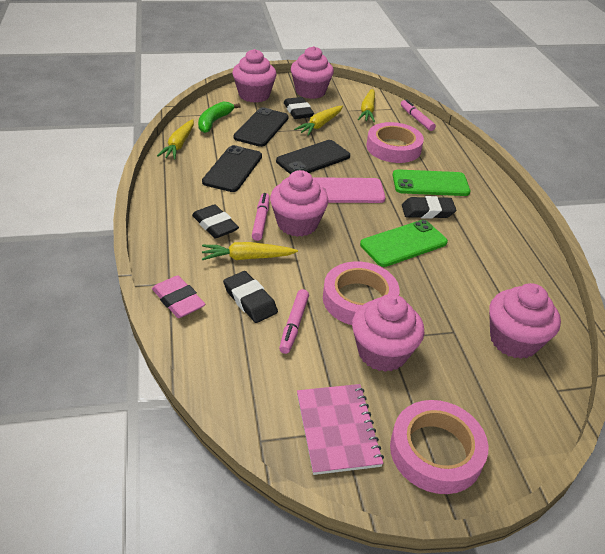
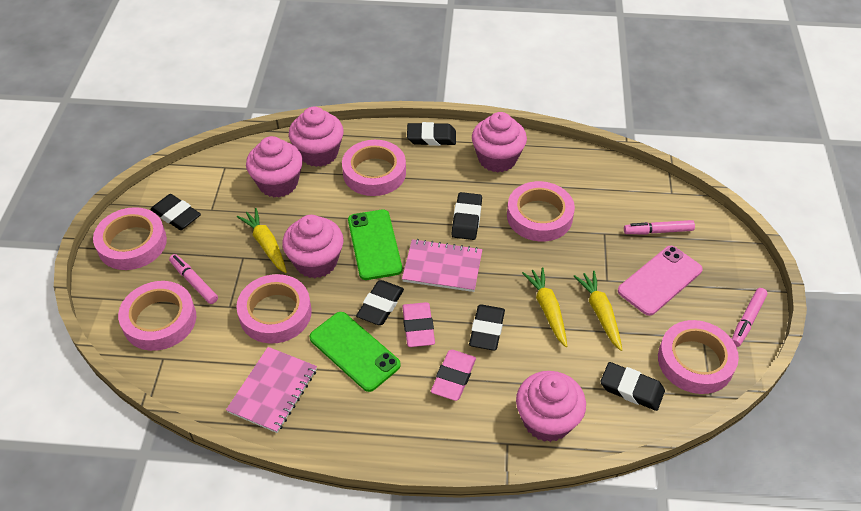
black eraser: 4 -> 6
black phone: 3 -> 0
green banana: 1 -> 0
pink eraser: 1 -> 2
pink notebook: 1 -> 2
pink tape: 3 -> 6
yellow carrot: 4 -> 3

